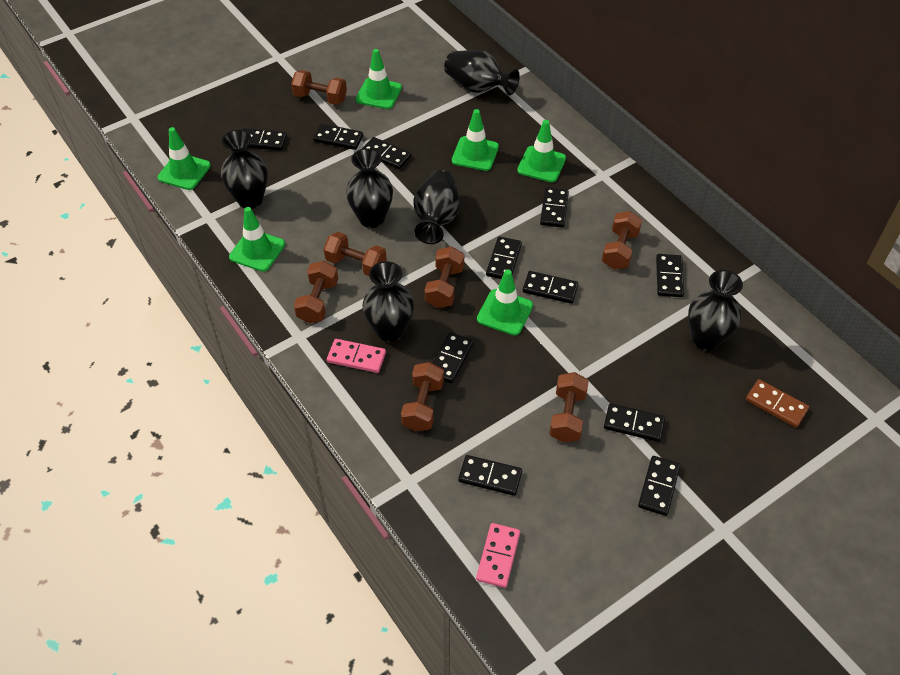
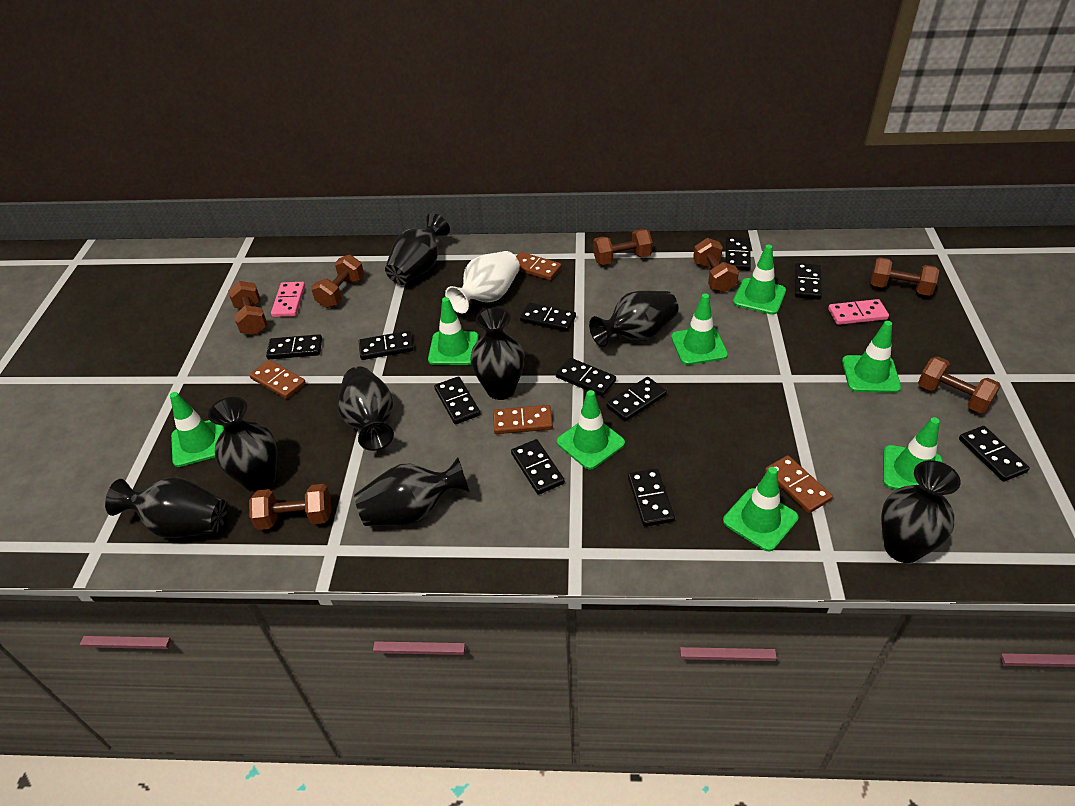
black vase: 6 -> 8
brown domino: 1 -> 4
green traffic cone: 6 -> 8
white vase: 0 -> 1

